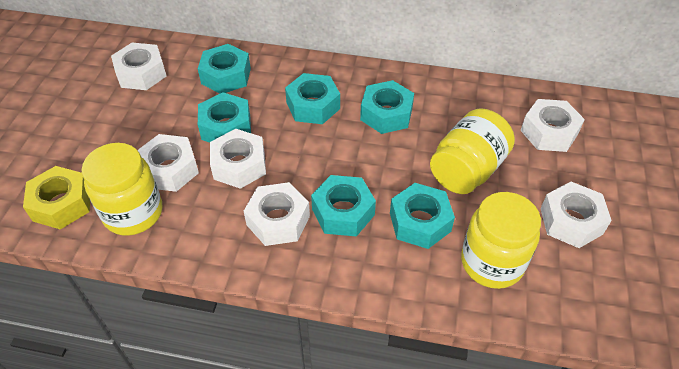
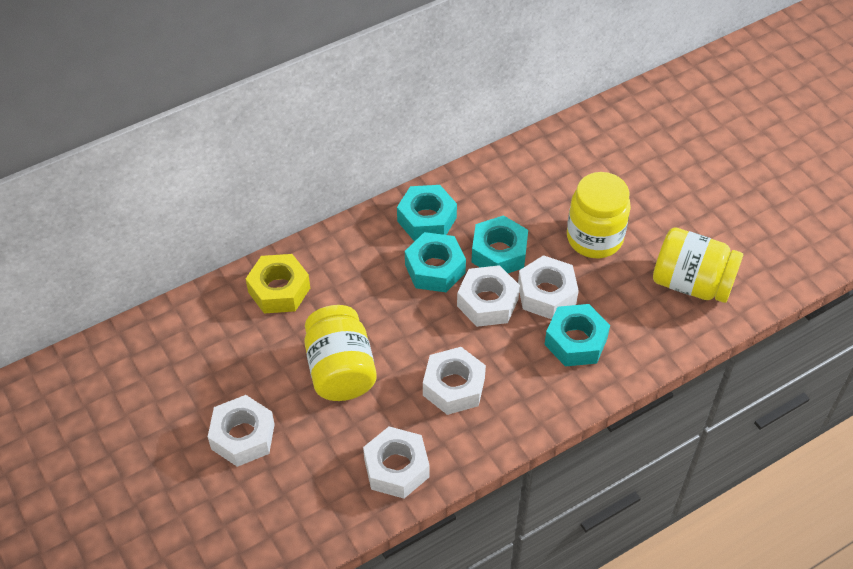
turquoise nut: 6 -> 4
white nut: 6 -> 5

